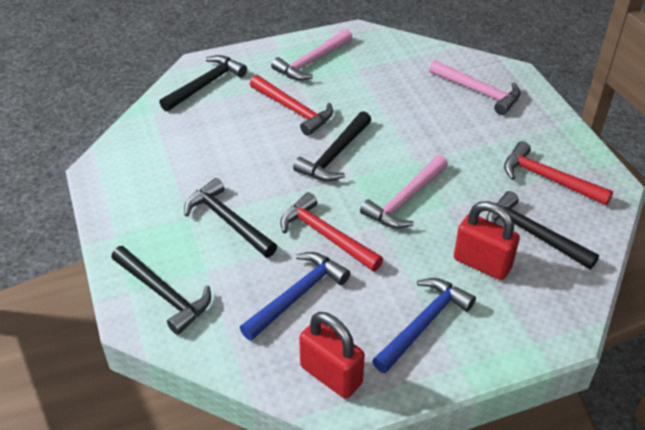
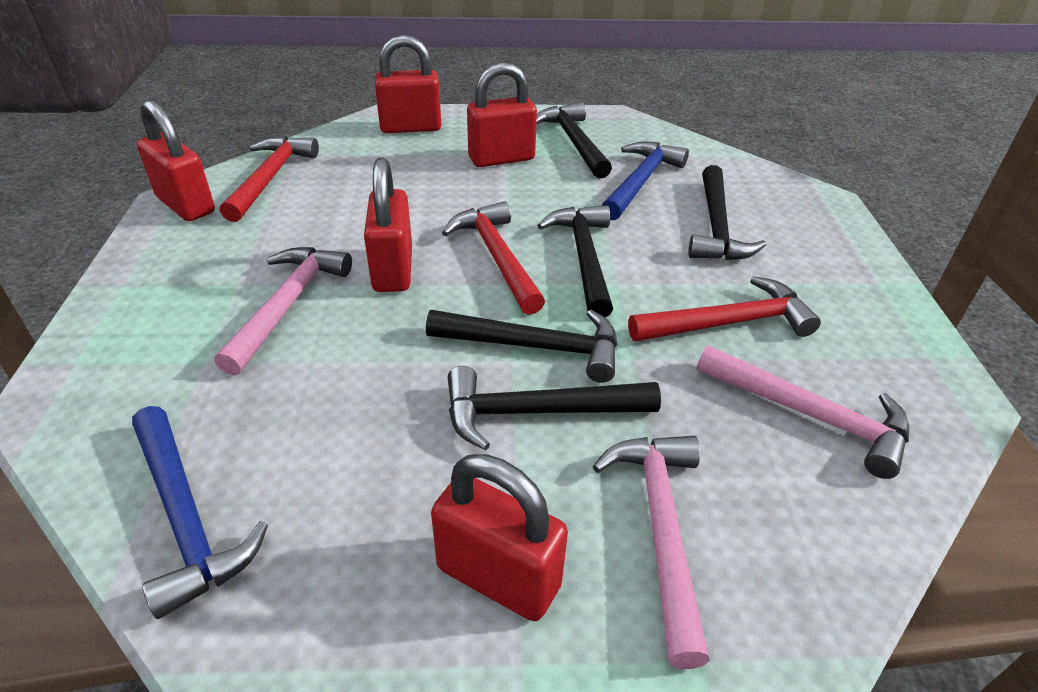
red padlock: 2 -> 5

